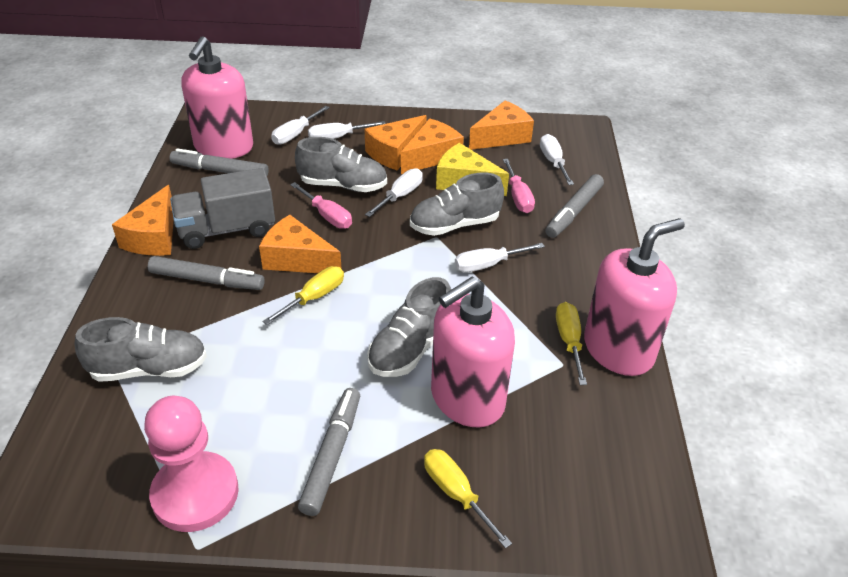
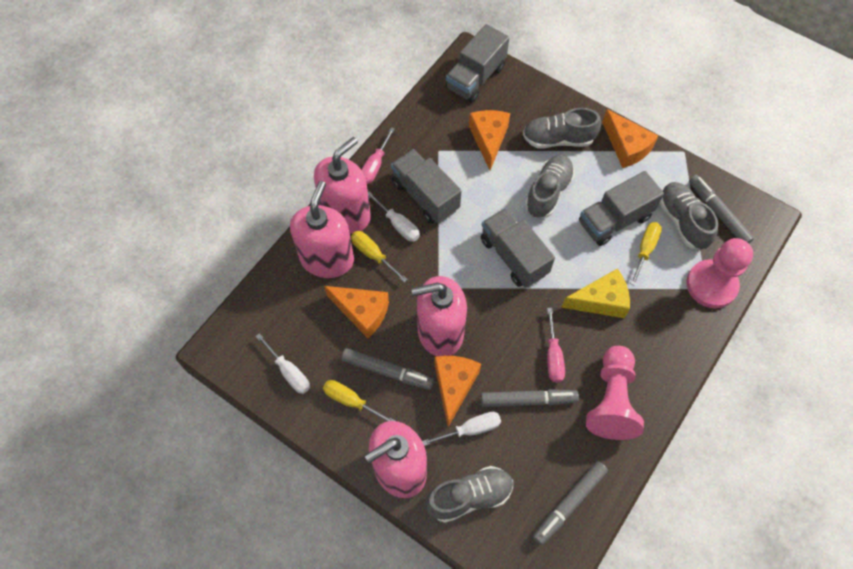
grey truck: 1 -> 4
orange cheese: 5 -> 4
pink pawn: 1 -> 2
pink soap dispenser: 3 -> 4
white screwdriver: 5 -> 3

